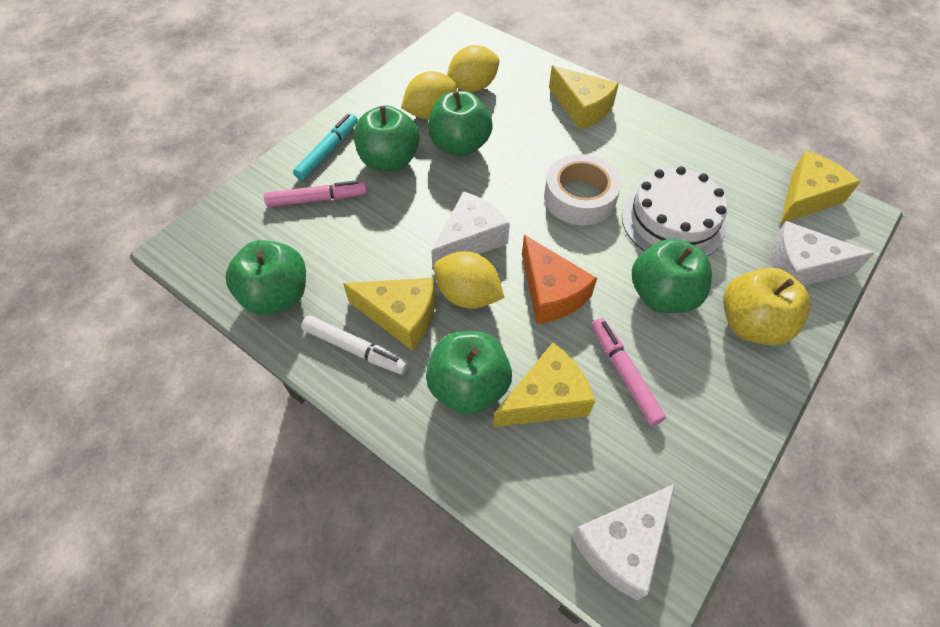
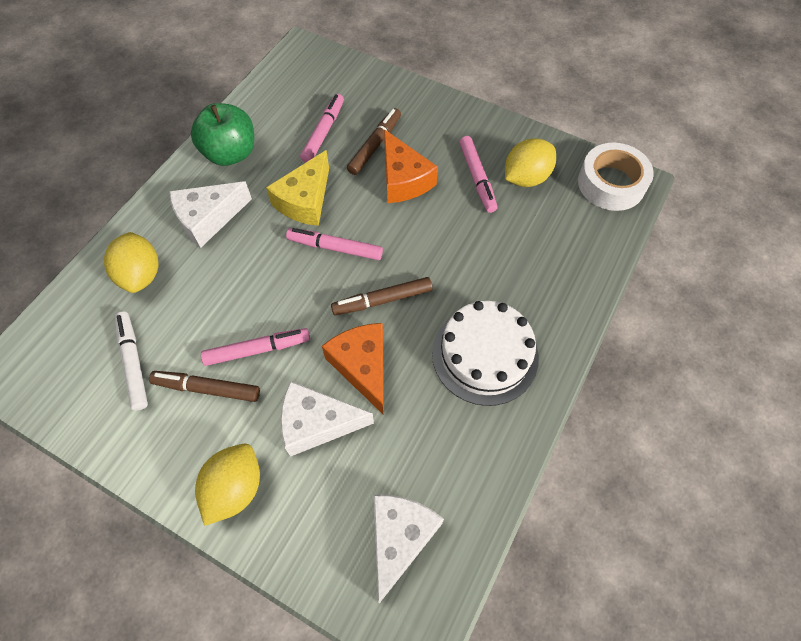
brown marker: 0 -> 3
green apple: 5 -> 1
orange cheese: 1 -> 2
pink marker: 2 -> 4
turquoise marker: 1 -> 0
yellow apple: 1 -> 0
yellow cheese: 4 -> 1

